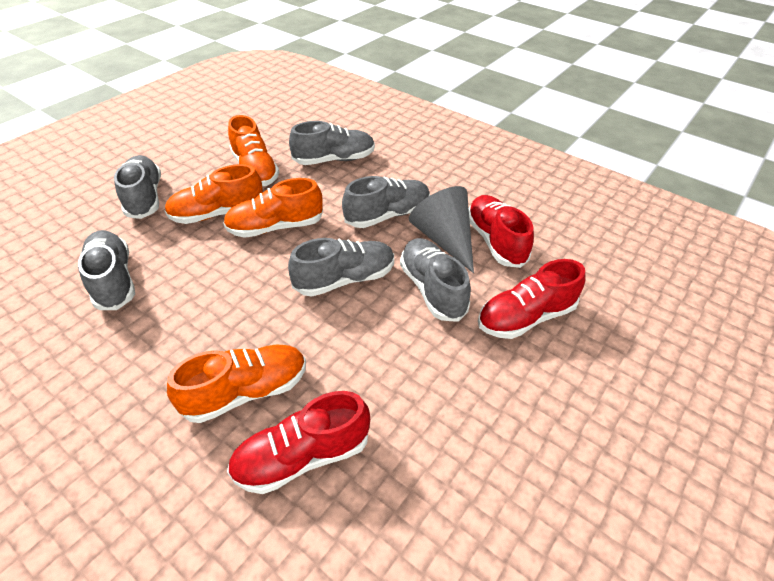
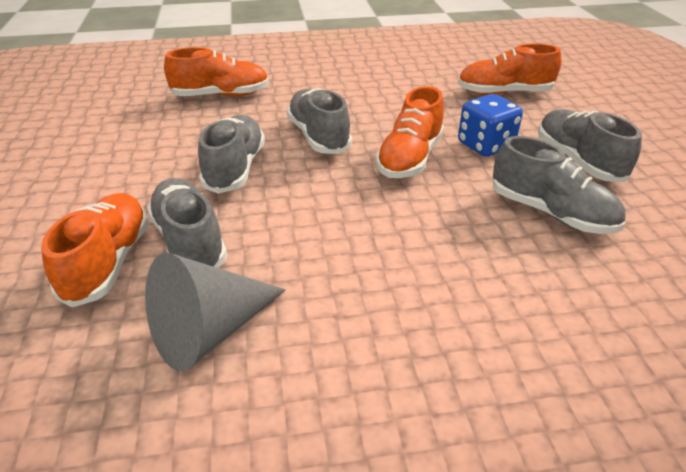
blue dice: 0 -> 1
grey shoe: 6 -> 5
red shoe: 3 -> 0

